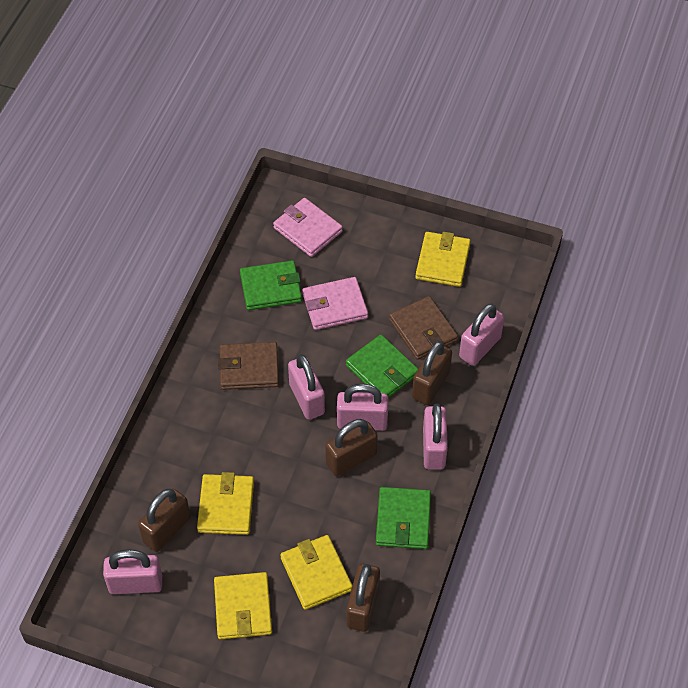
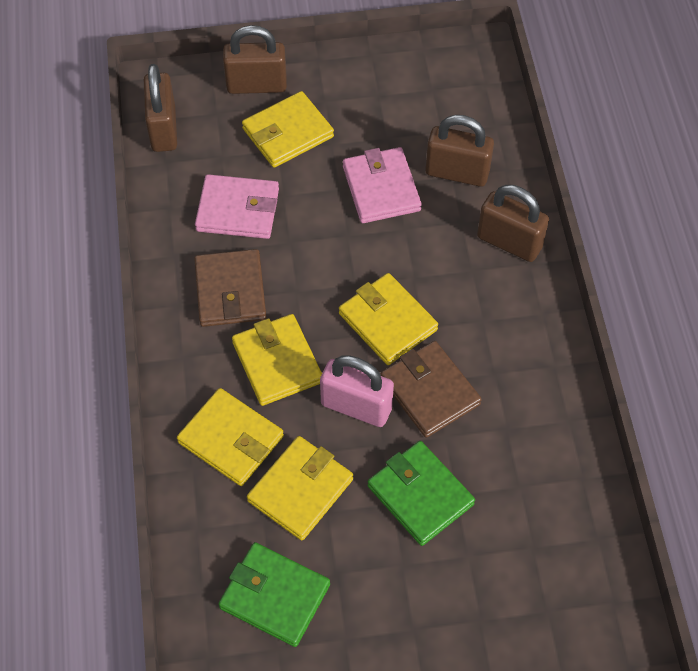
green wallet: 3 -> 2
pink padlock: 5 -> 1
yellow wallet: 4 -> 5

